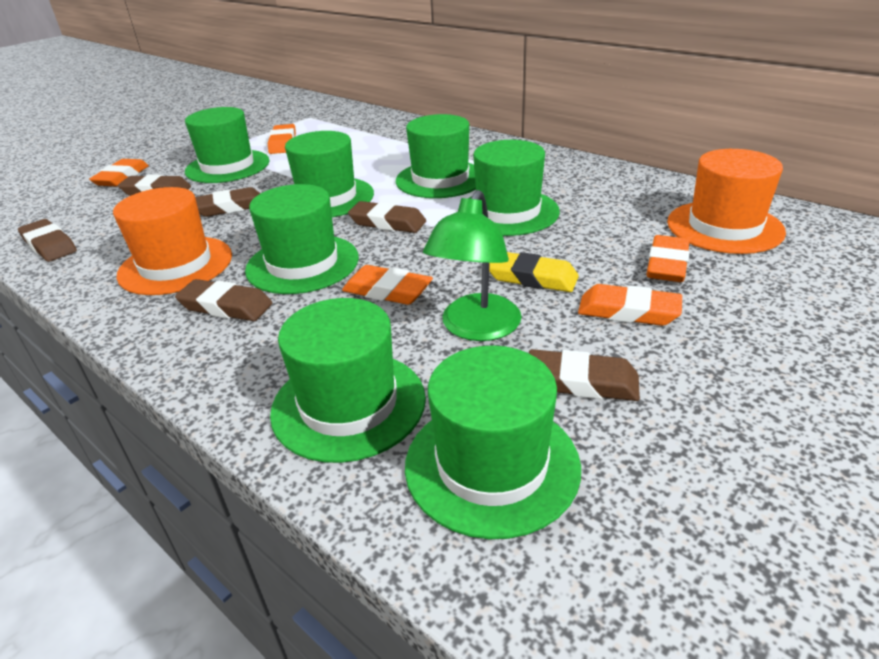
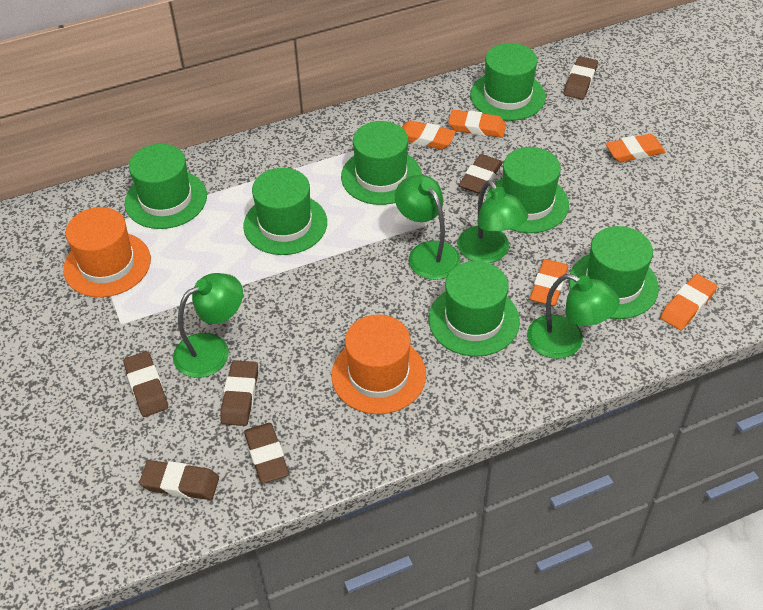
green lamp: 1 -> 4
yellow eraser: 1 -> 0

